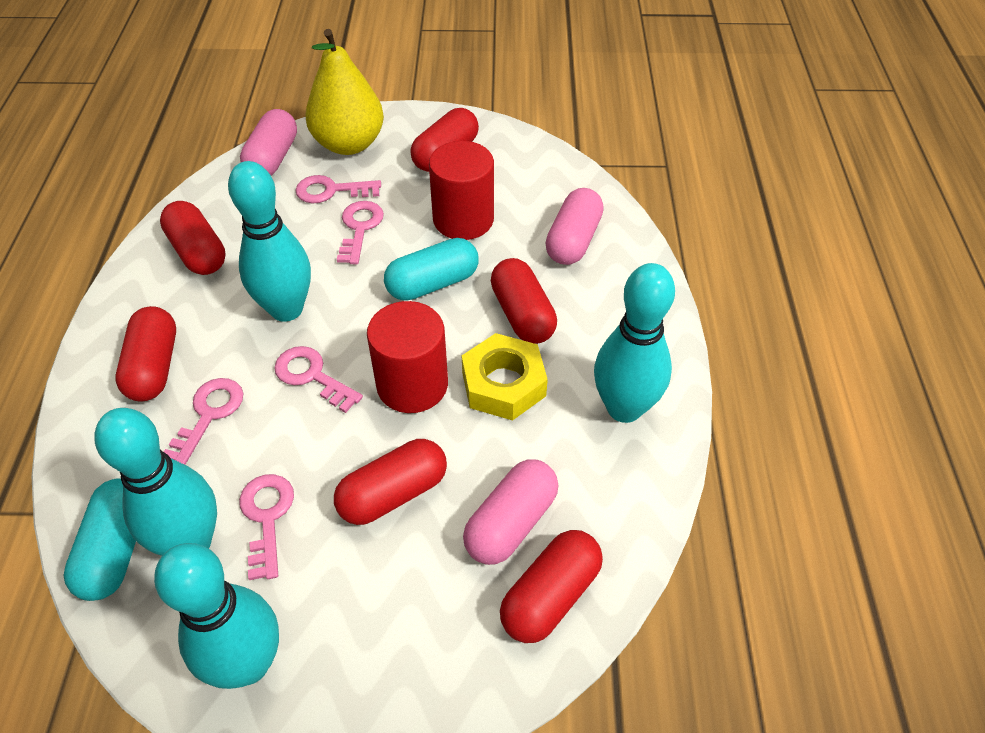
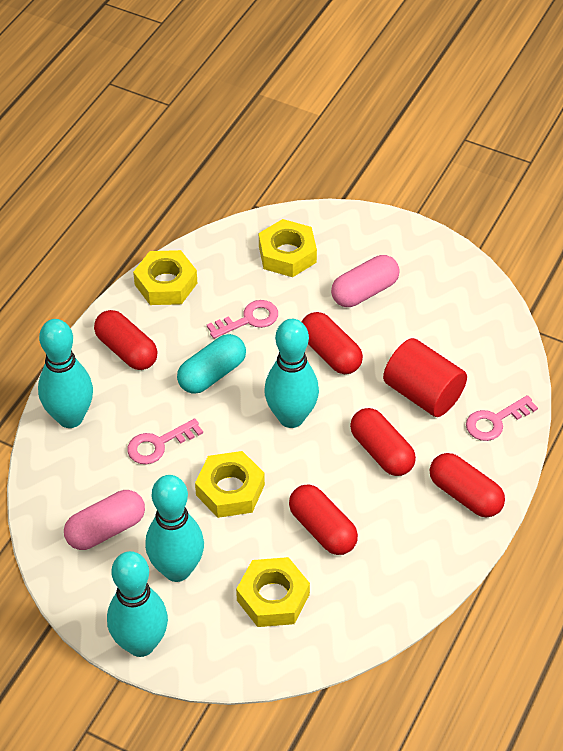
pink capsule: 3 -> 2
pink key: 5 -> 3
red capsule: 6 -> 5
red cylinder: 2 -> 1
turquoise capsule: 2 -> 1
yellow nut: 1 -> 4
yellow pear: 1 -> 0

